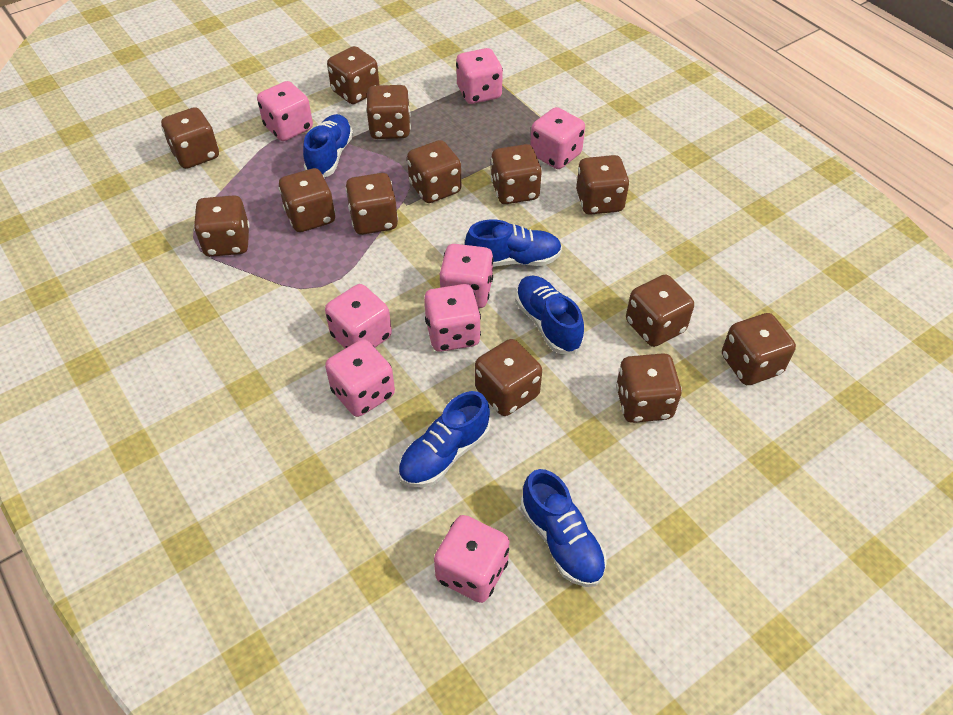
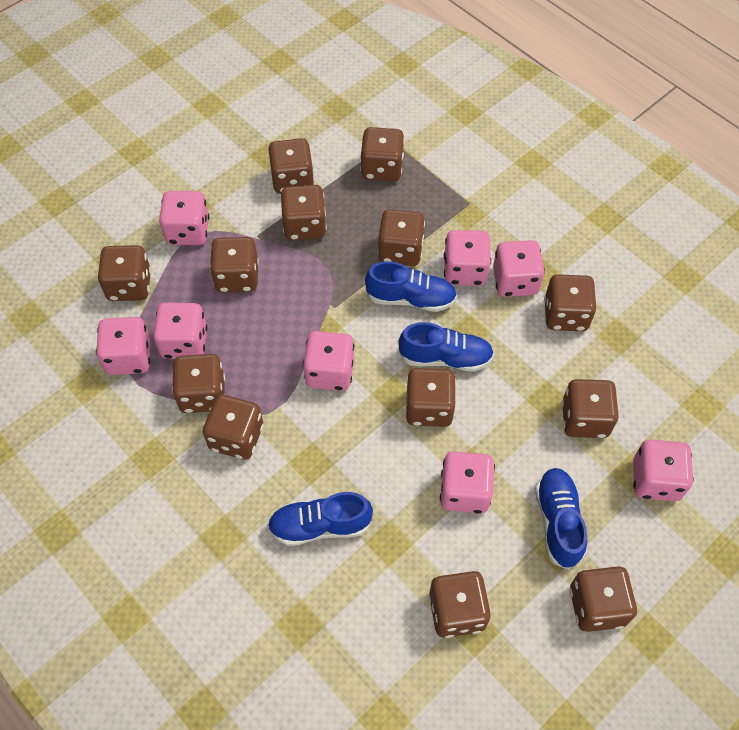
blue shoe: 5 -> 4

